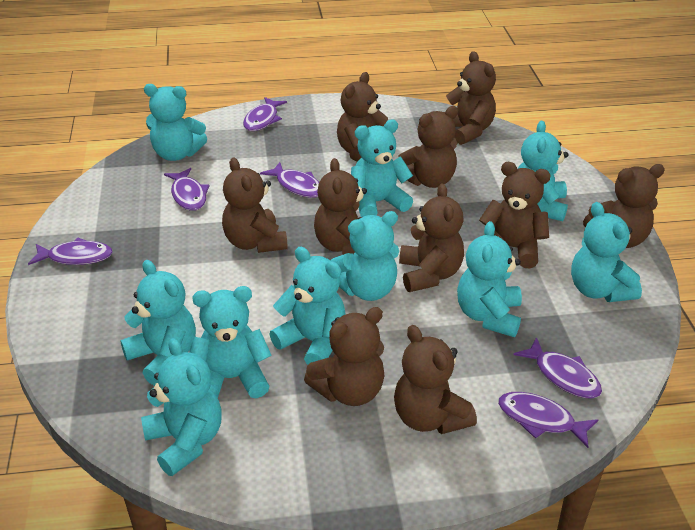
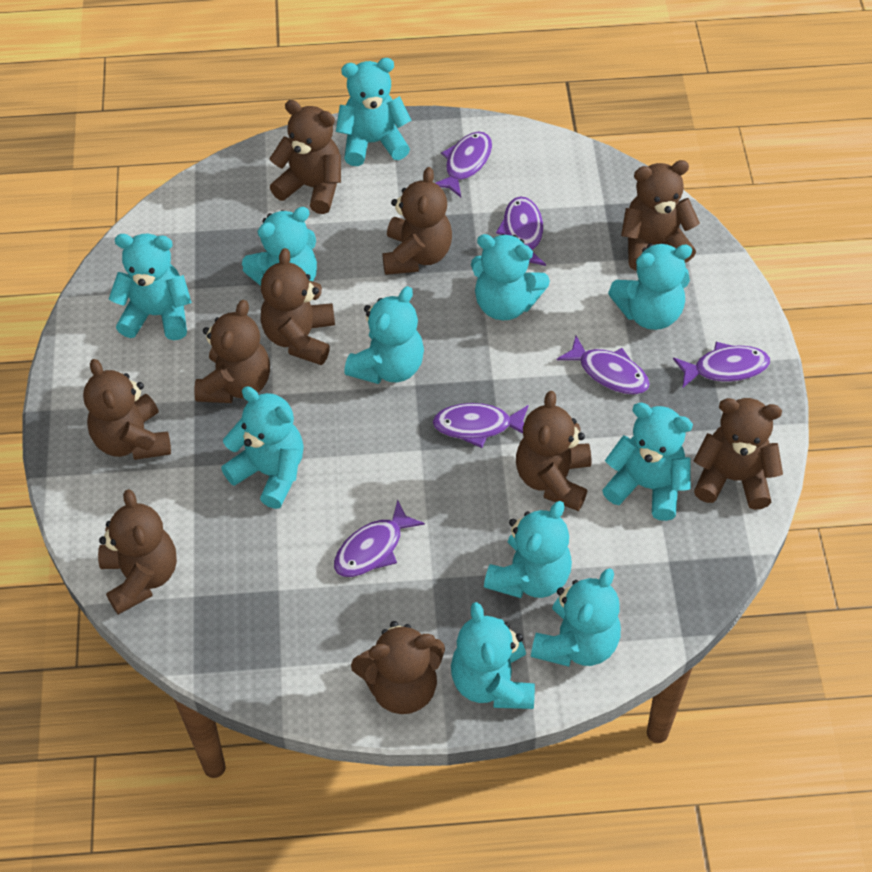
turquoise teddy bear: 10 -> 11

